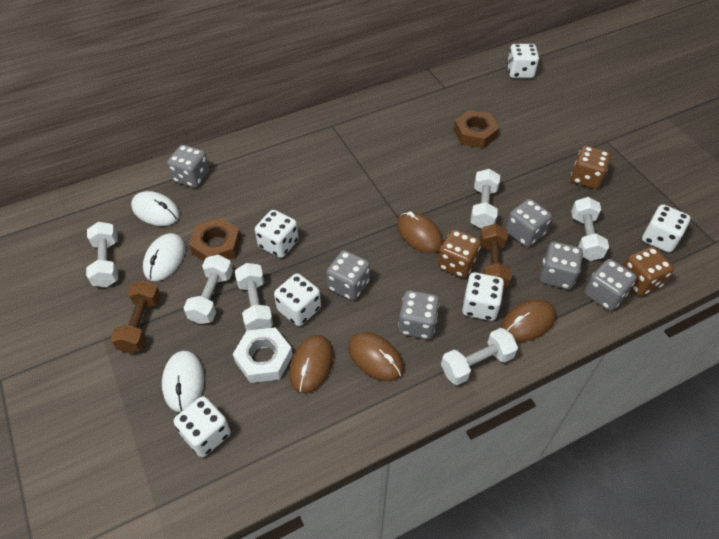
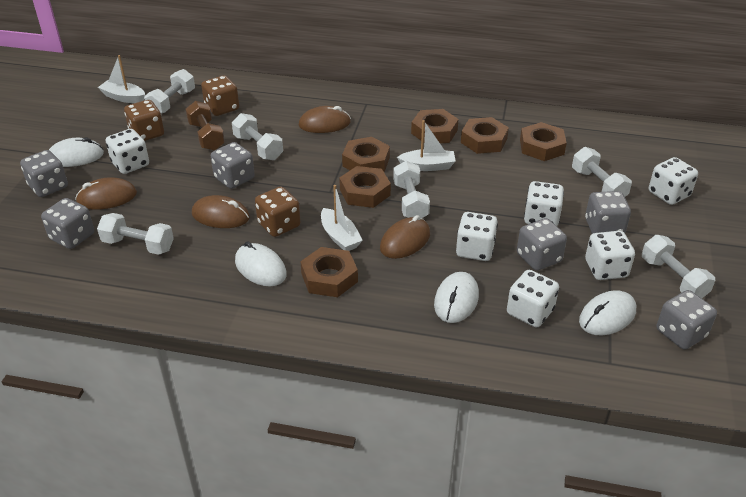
brown dumbbell: 2 -> 1
brown nut: 2 -> 6
white boat: 0 -> 3
white mouse: 3 -> 4
white nut: 1 -> 0

